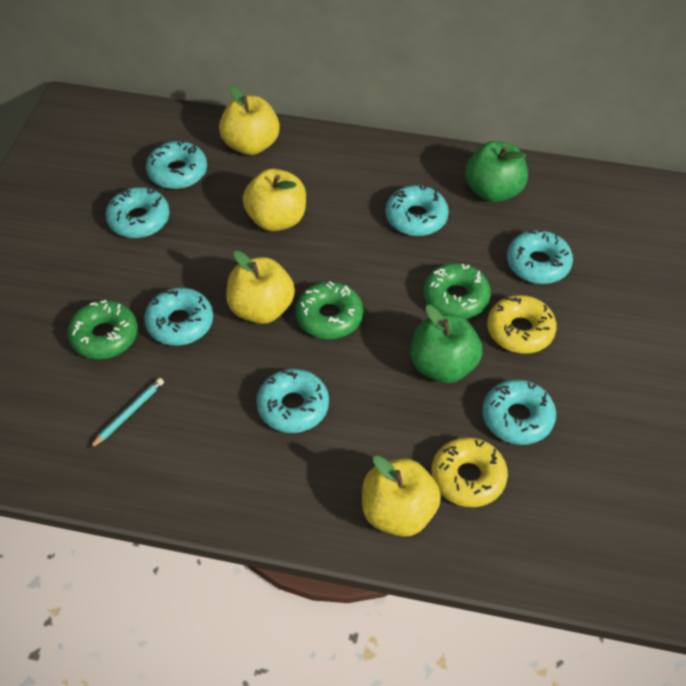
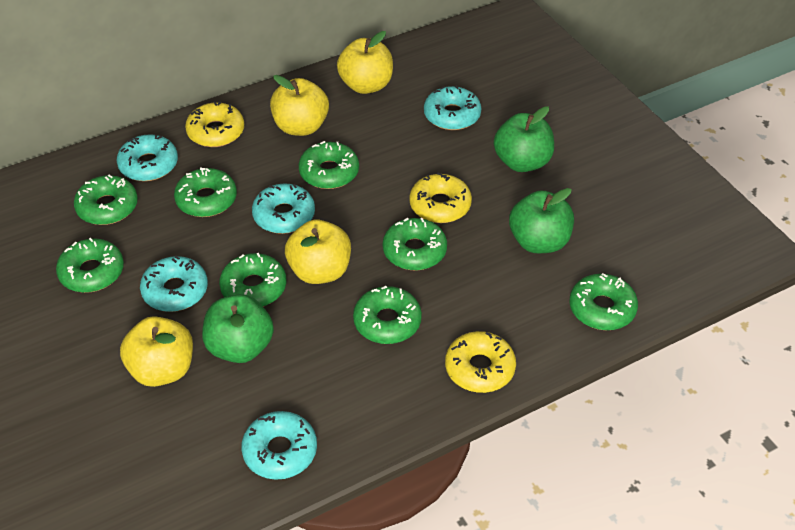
green apple: 2 -> 3
green donut: 3 -> 8
turquoise donut: 7 -> 5
turquoise pencil: 1 -> 0
yellow donut: 2 -> 3

